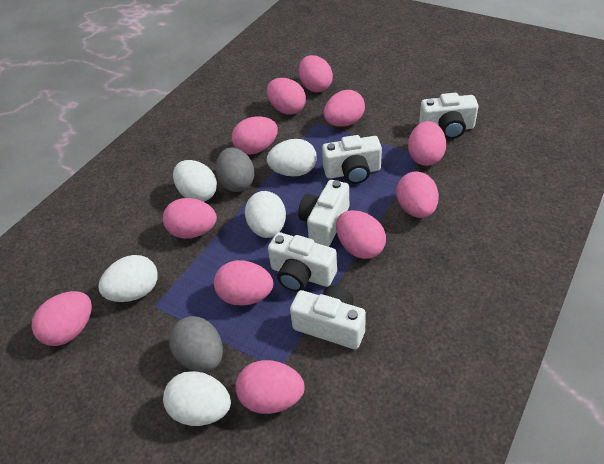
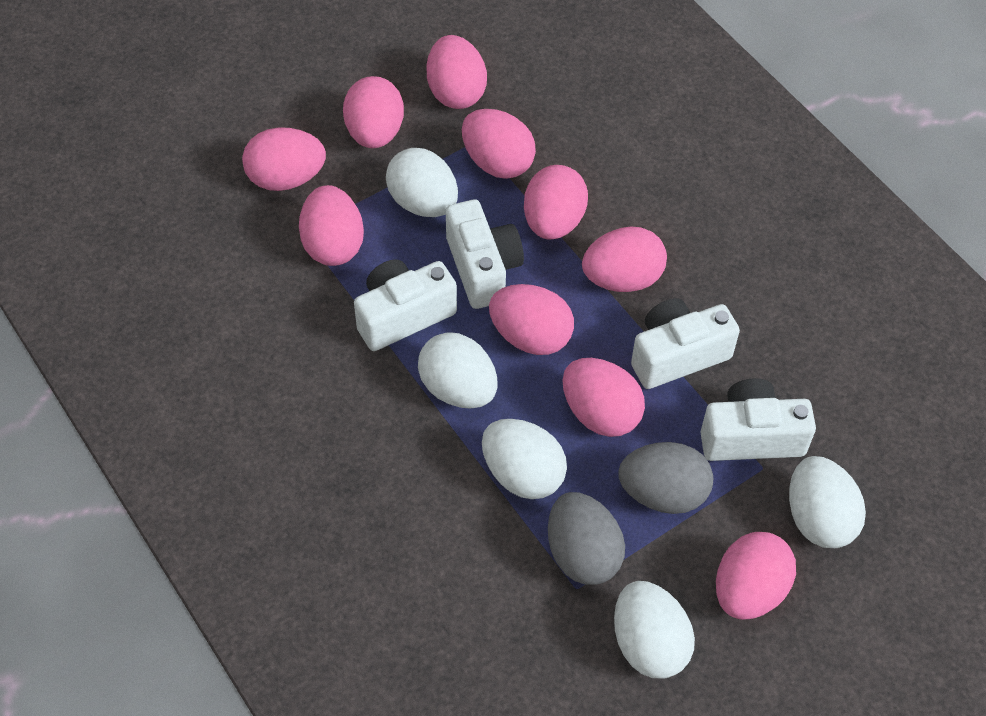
pink egg: 11 -> 10
white camera: 5 -> 4

